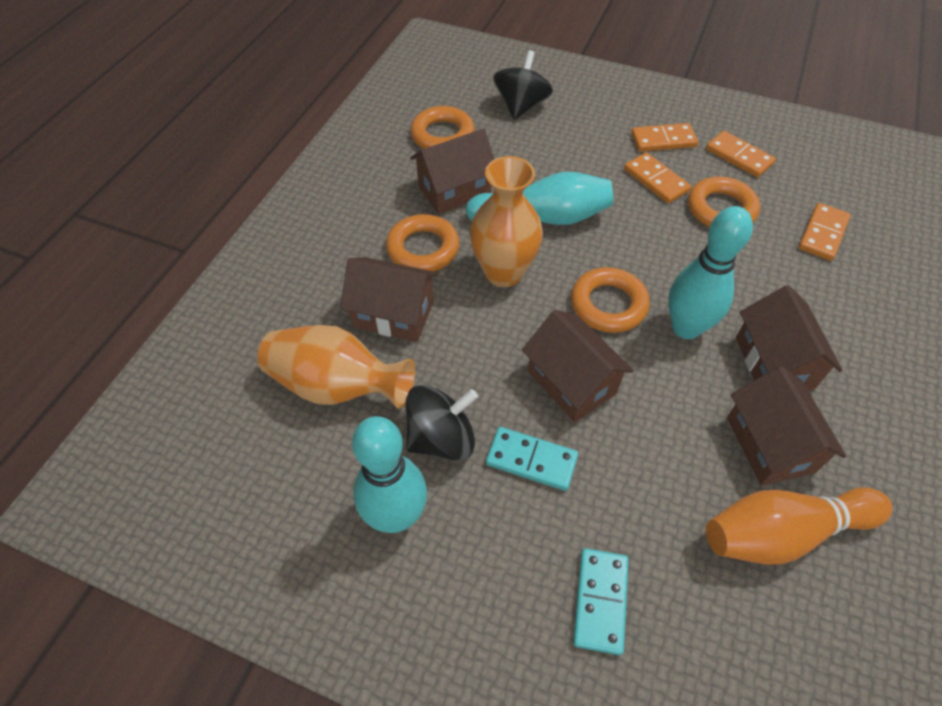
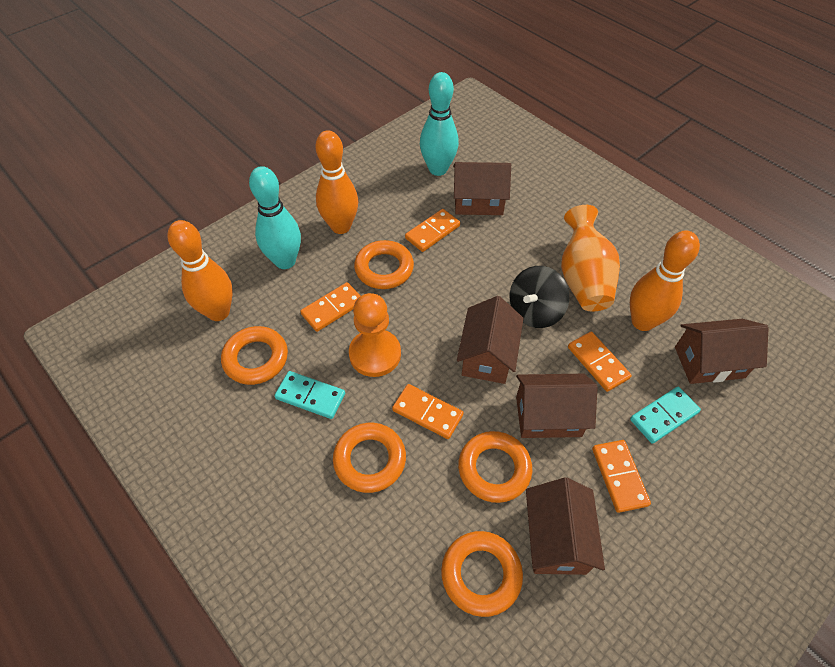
black spinning top: 2 -> 1
orange bowling pin: 1 -> 3
orange domino: 4 -> 5
orange pawn: 0 -> 1
orange ring: 4 -> 5
orange vase: 2 -> 1
turquoise bowling pin: 3 -> 2

